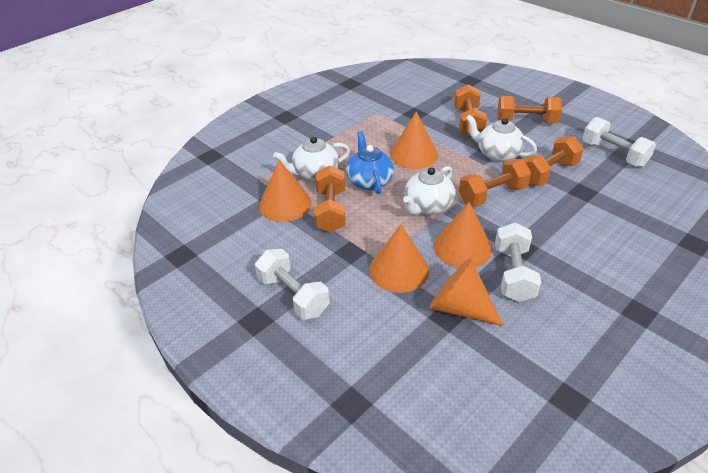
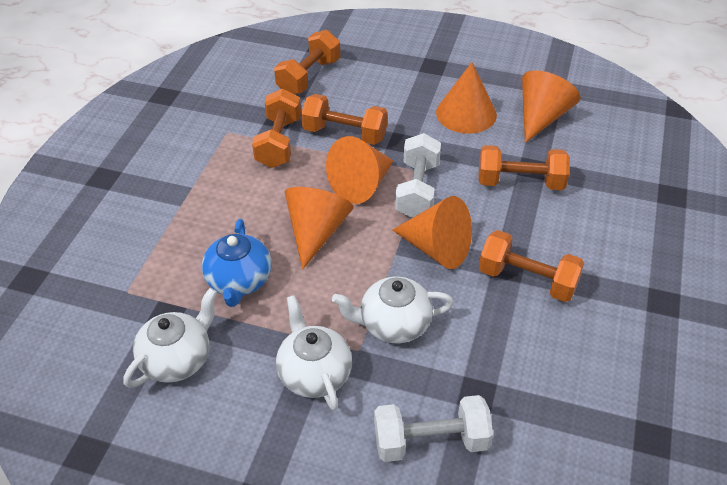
white dumbbell: 3 -> 2

